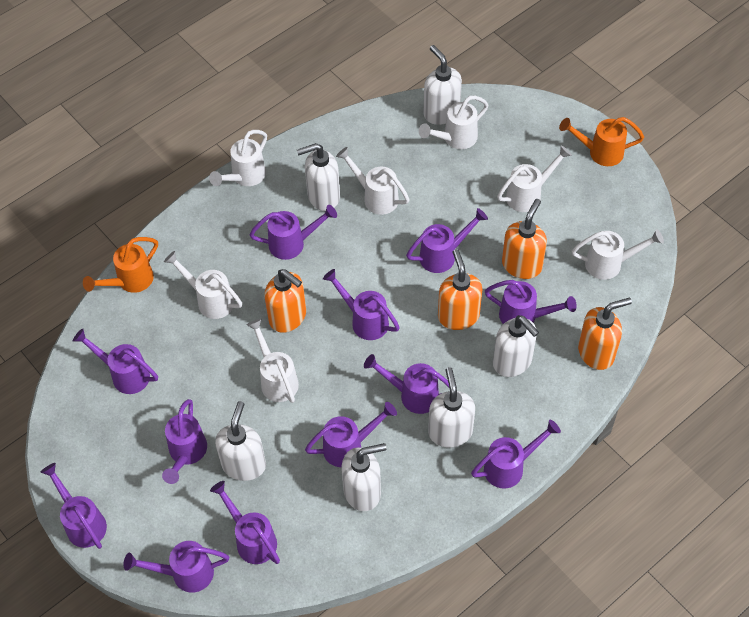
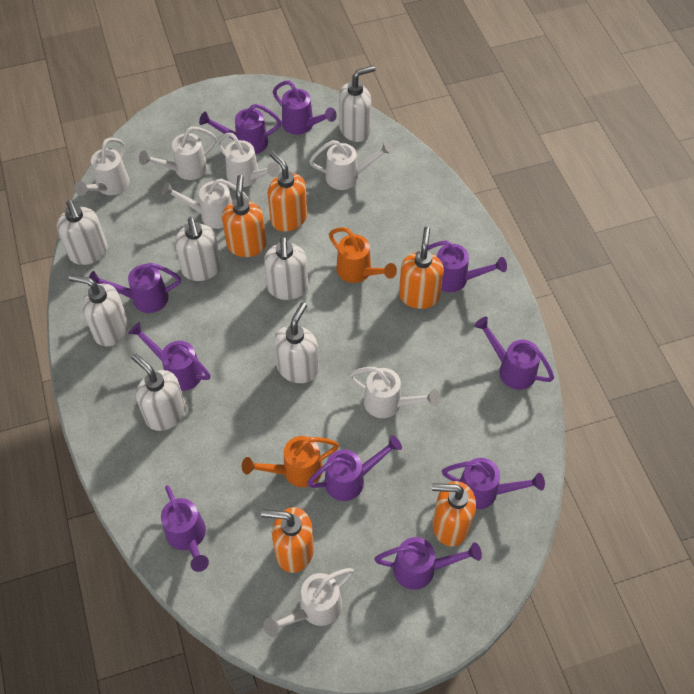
orange soap dispenser: 4 -> 5
purple watering can: 12 -> 10
white soap dispenser: 6 -> 7

